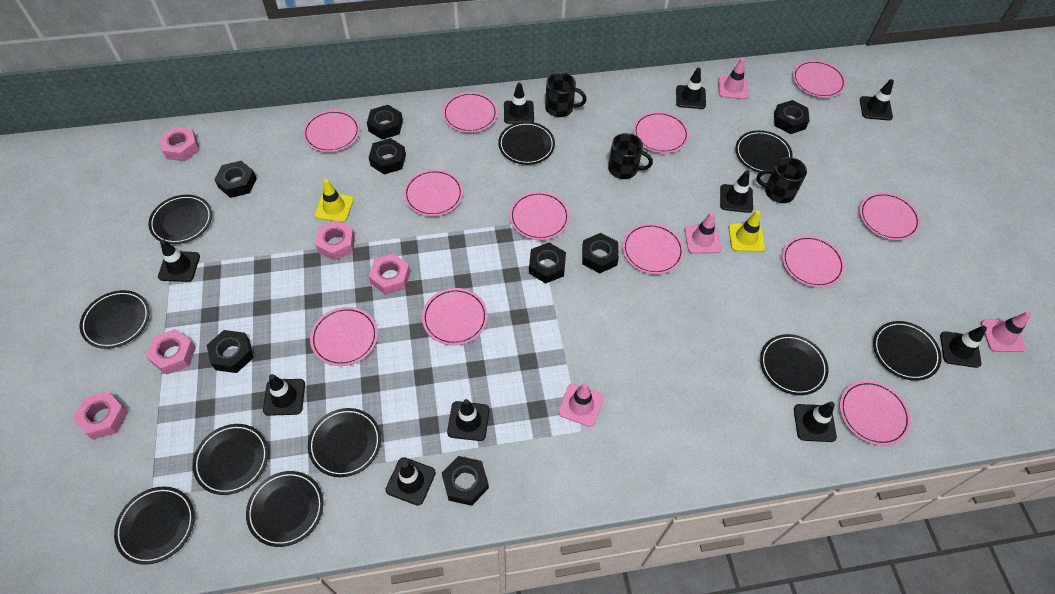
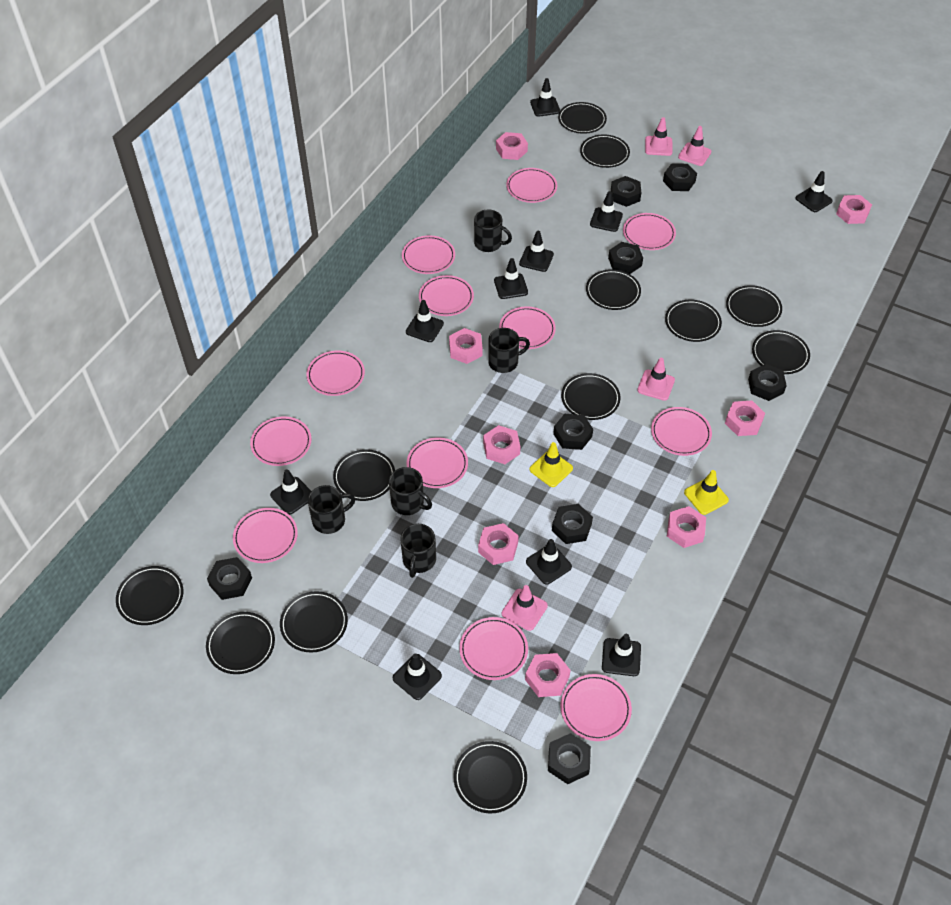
black mug: 3 -> 5
black plate: 10 -> 12
pink nut: 5 -> 8

